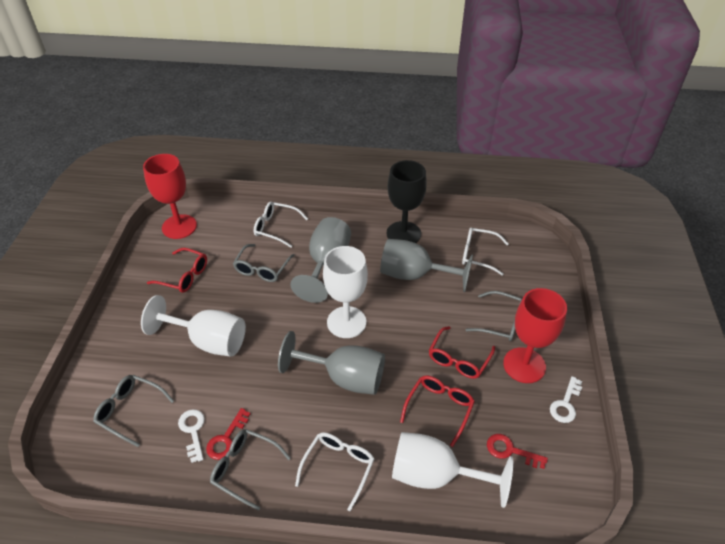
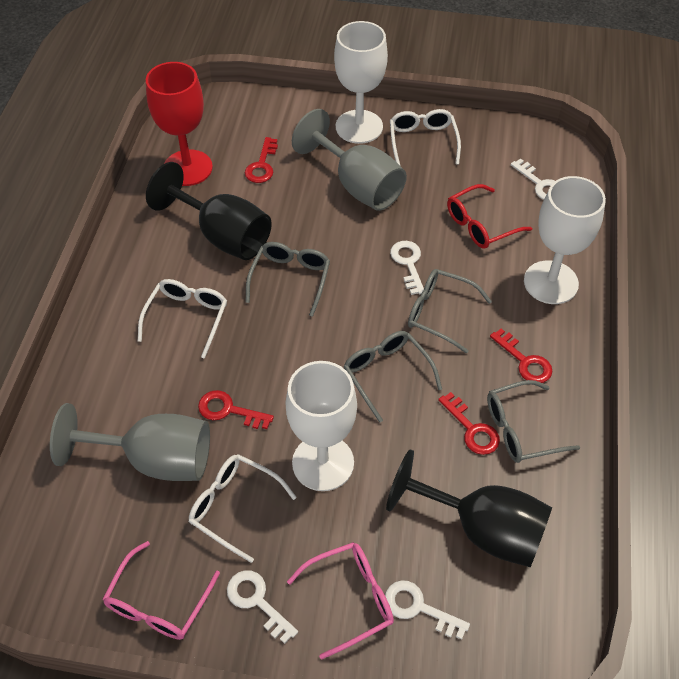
black goblet: 1 -> 2
grey goblet: 3 -> 2
pink glasses: 0 -> 2
red glasses: 3 -> 1
red goblet: 2 -> 1
red key: 2 -> 4
white key: 2 -> 4

